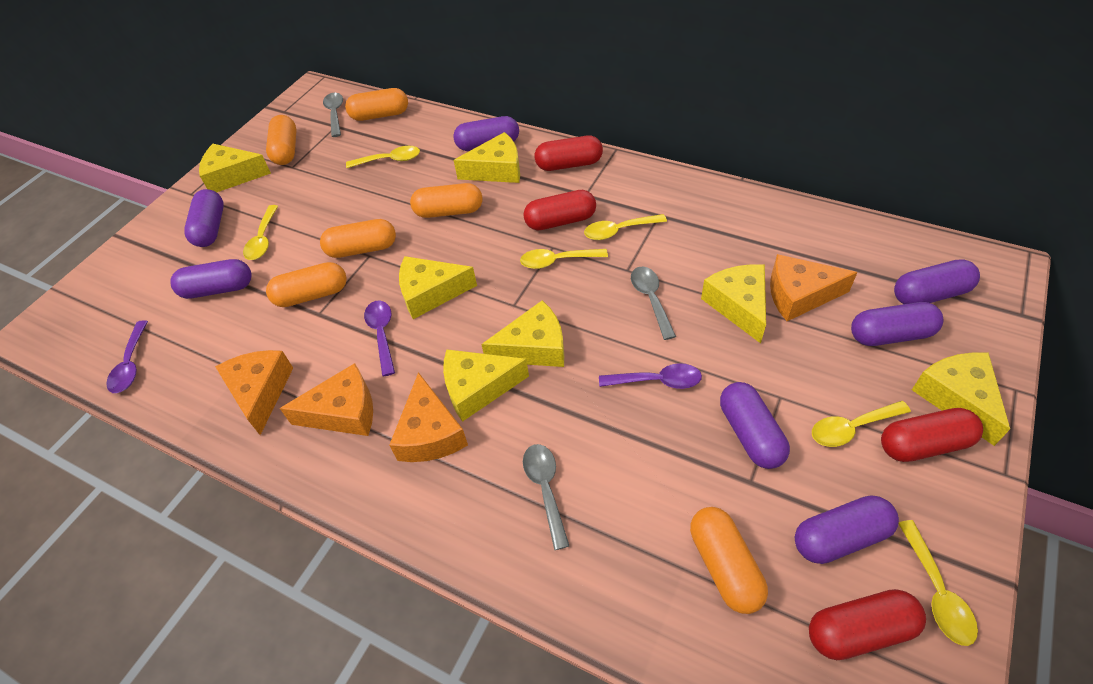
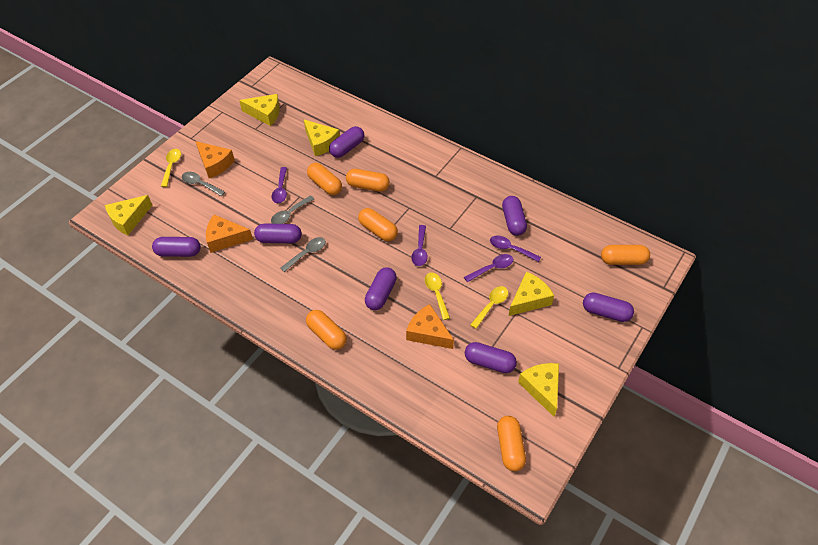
orange cheese: 4 -> 3
purple spoon: 3 -> 4
red capsule: 4 -> 0
yellow cheese: 7 -> 5
yellow spoon: 6 -> 3

